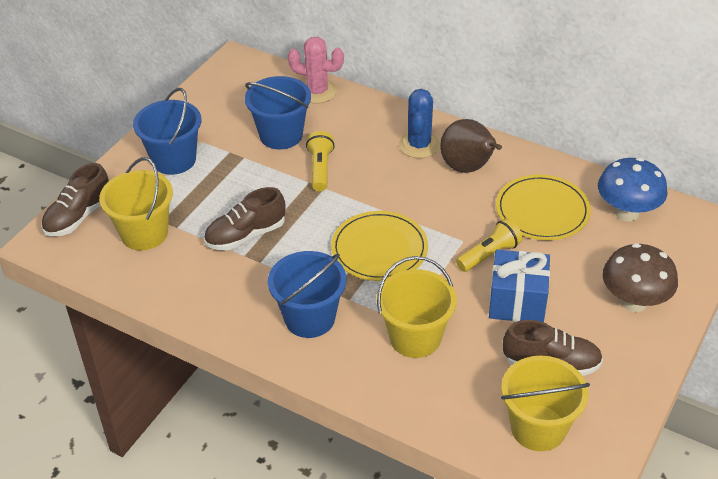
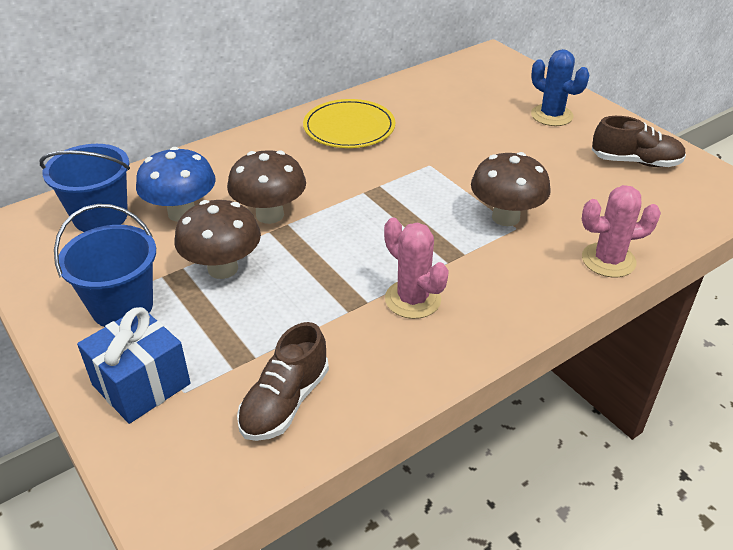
blue bucket: 3 -> 2
brown mushroom: 1 -> 3
brown pear: 1 -> 0
brown shoe: 3 -> 2
pink cactus: 1 -> 2
yellow bucket: 3 -> 0
yellow flashlight: 2 -> 0
yellow plate: 2 -> 1

